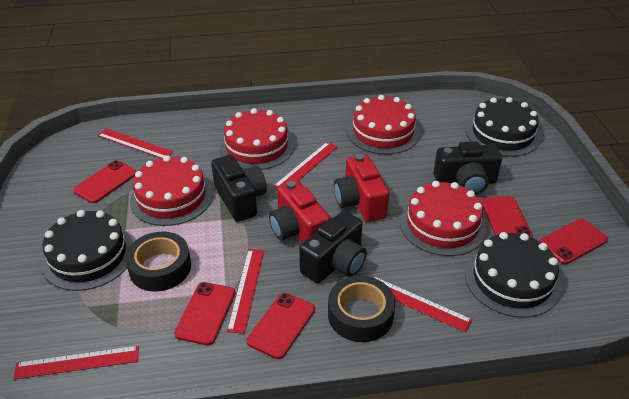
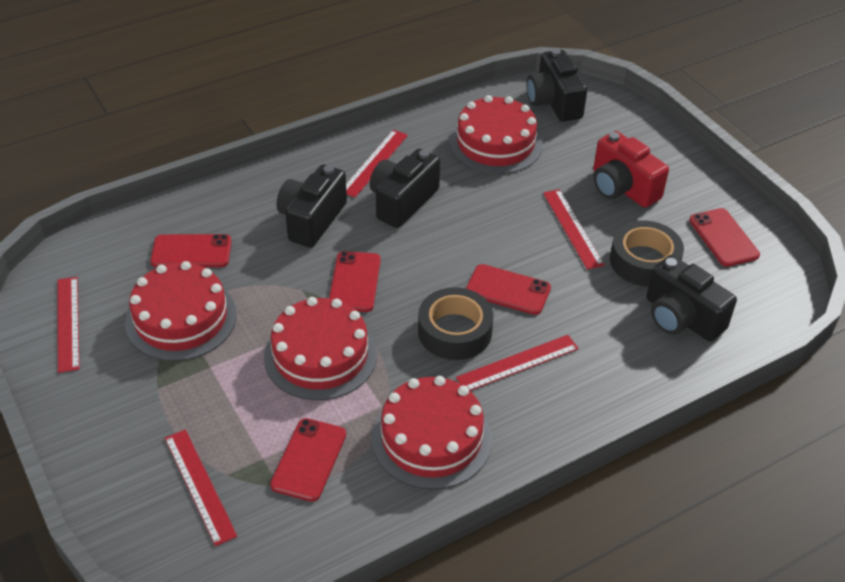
black cake: 3 -> 0
black camera: 3 -> 4
red camera: 2 -> 1

